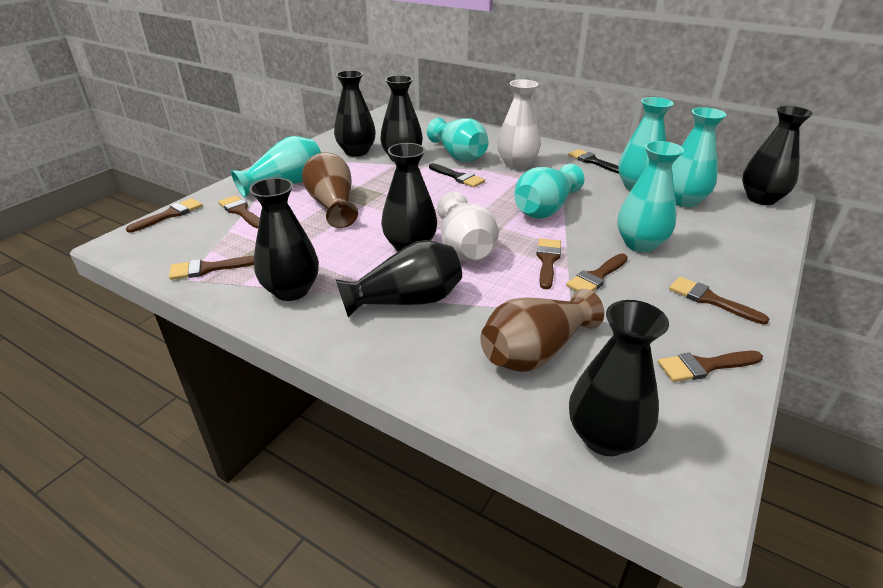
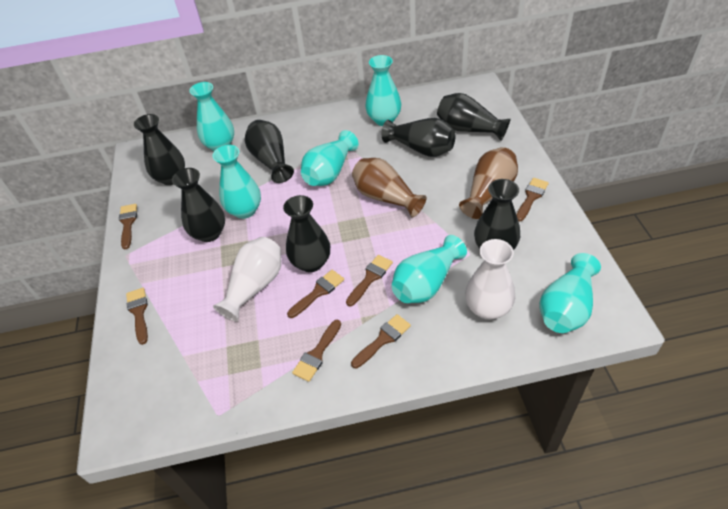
black brush: 2 -> 0

